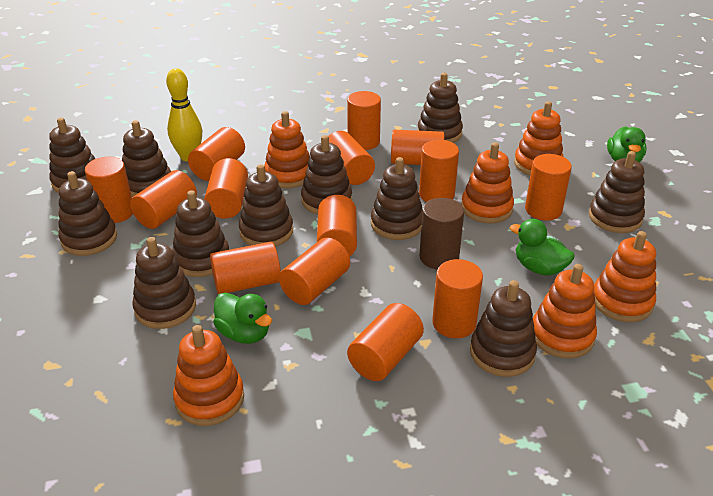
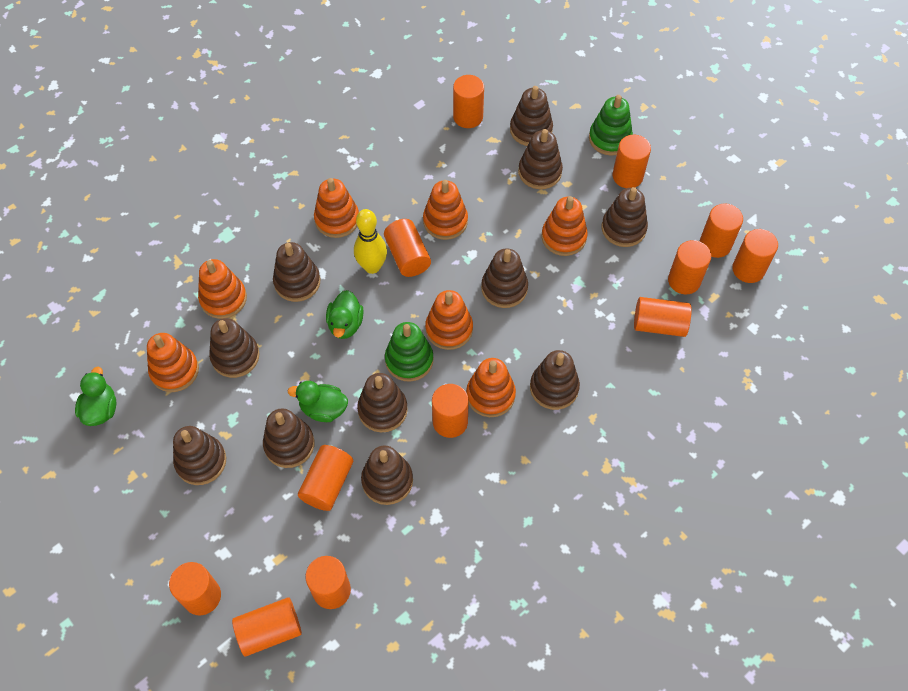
brown cylinder: 1 -> 0
green stacking toy: 0 -> 2
orange cylinder: 14 -> 12
orange stacking toy: 6 -> 7

